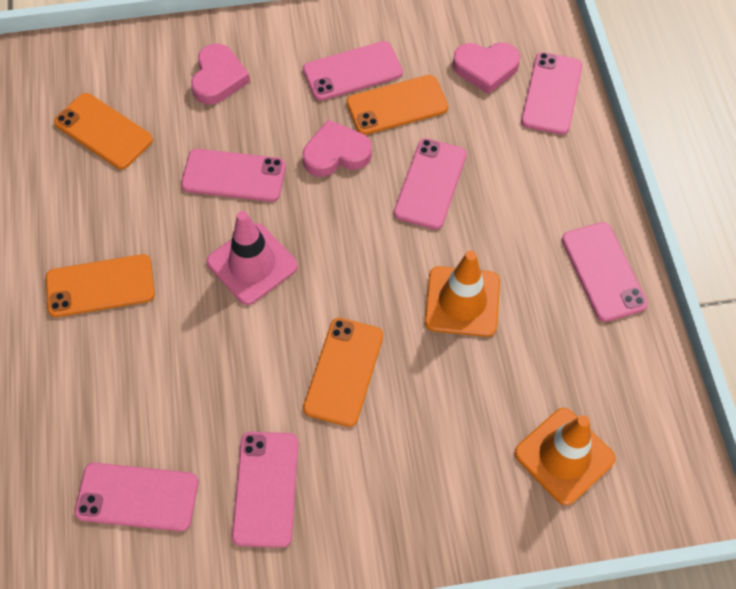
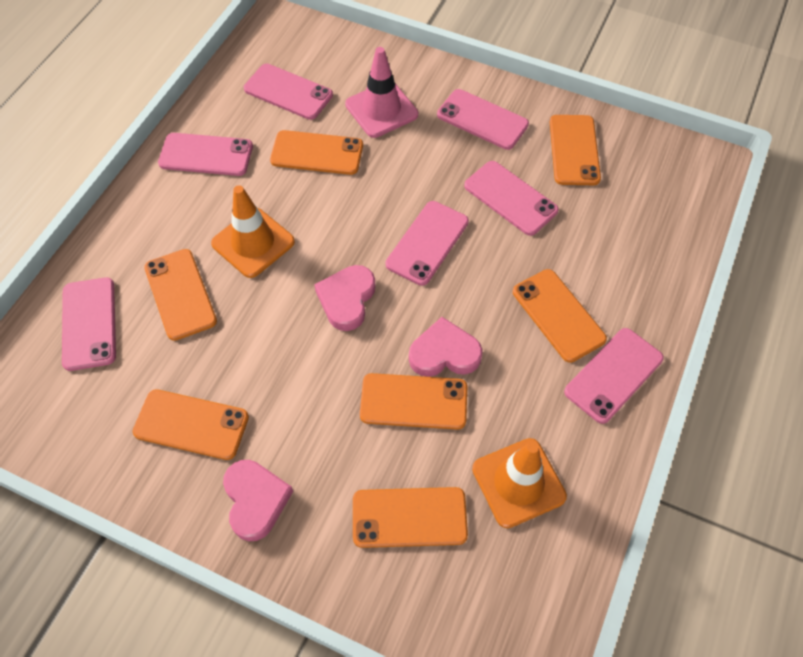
orange phone: 4 -> 7

